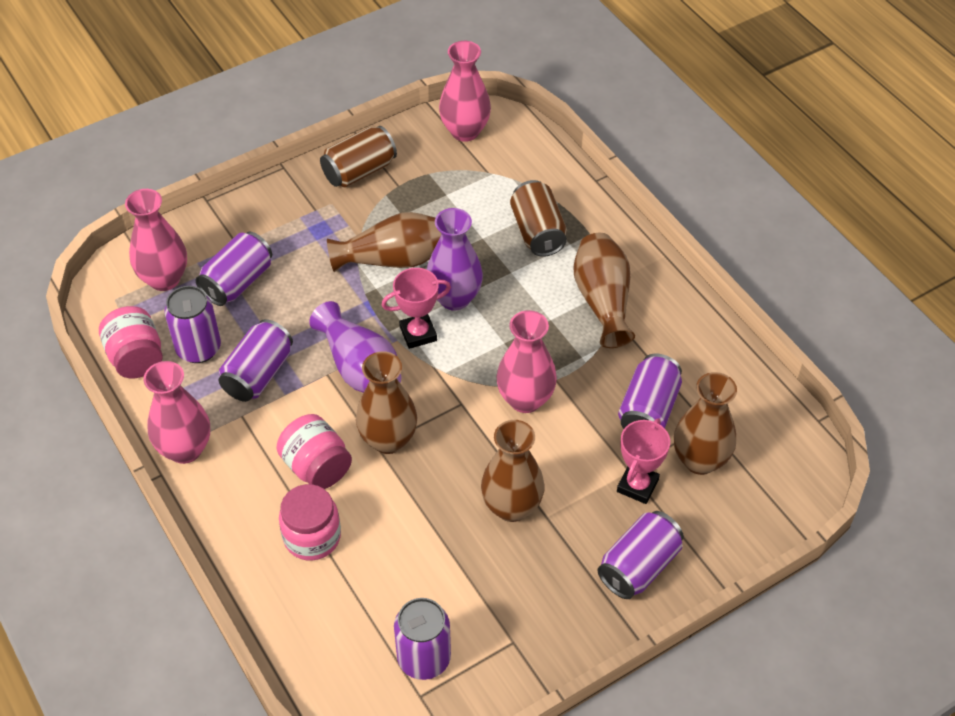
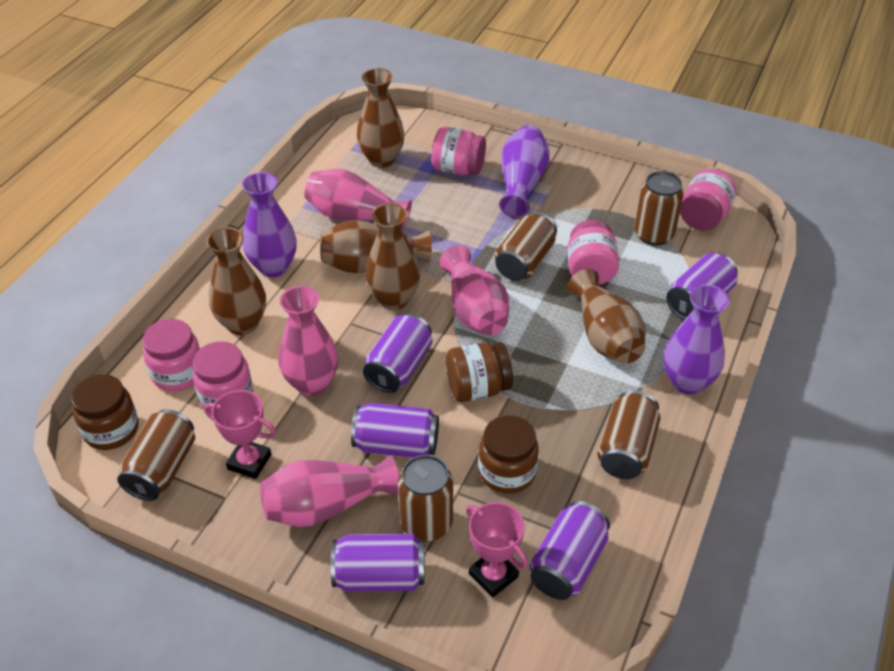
brown can: 2 -> 5
brown jar: 0 -> 3
pink jar: 3 -> 5
purple can: 6 -> 5
purple vase: 2 -> 3

